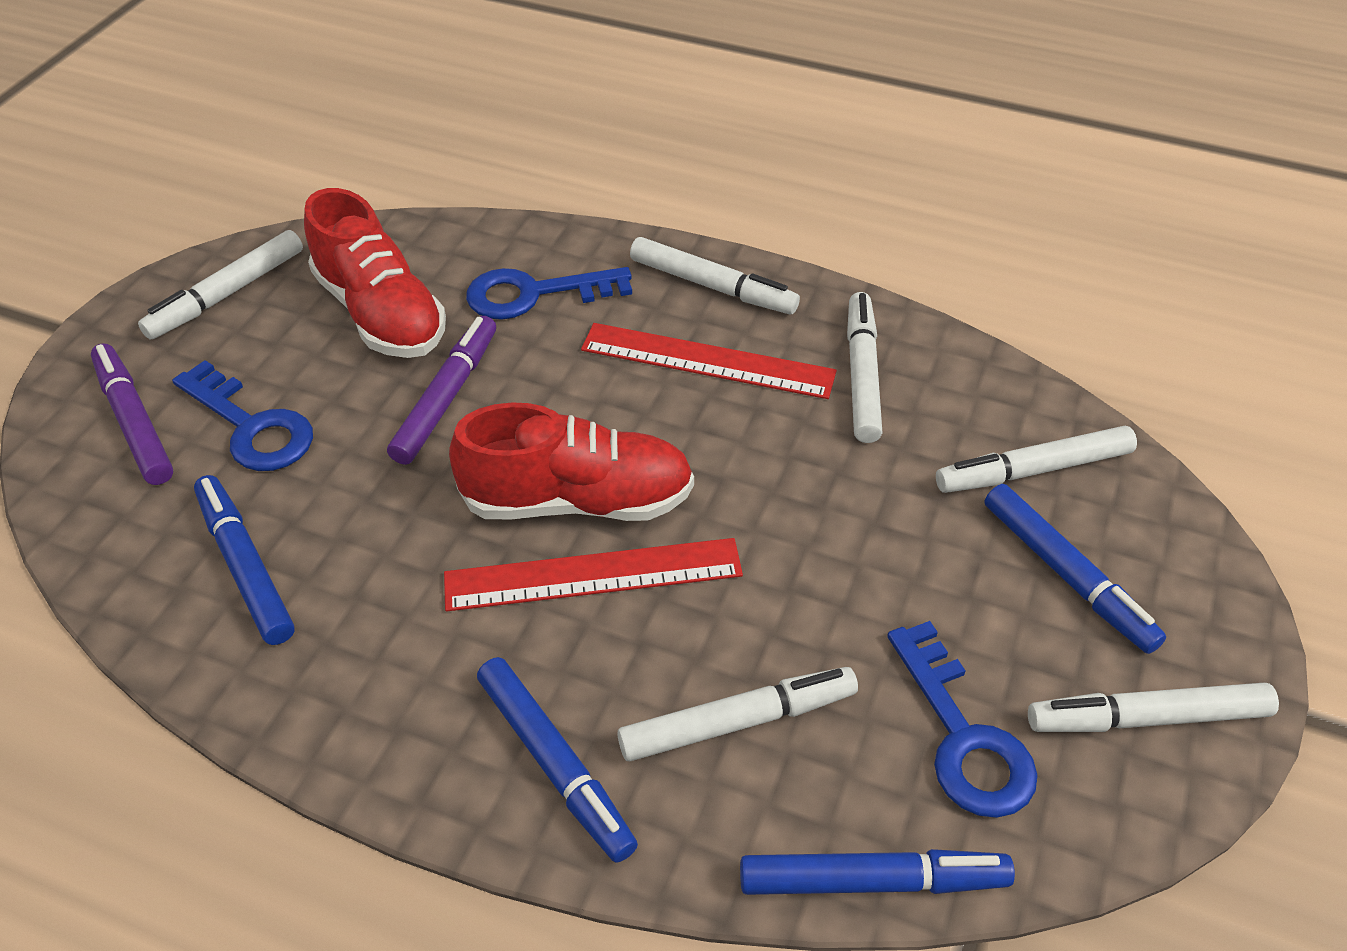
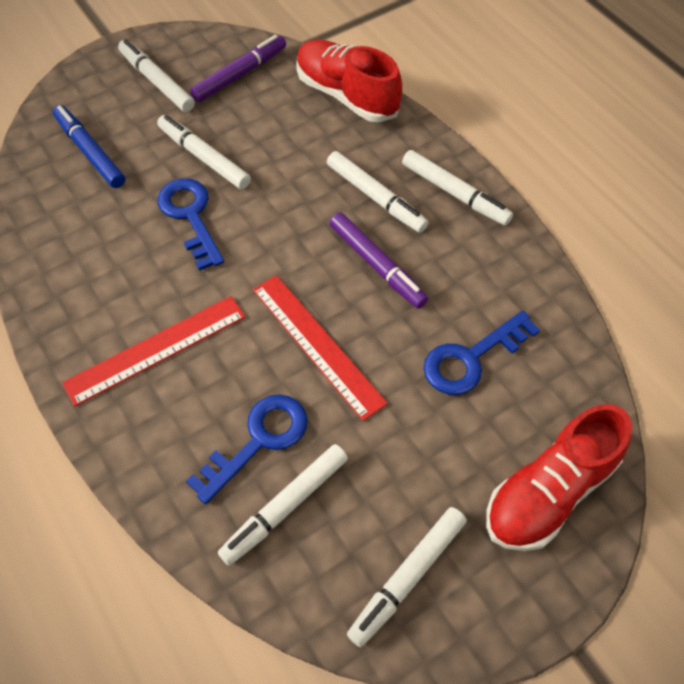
blue marker: 4 -> 1

